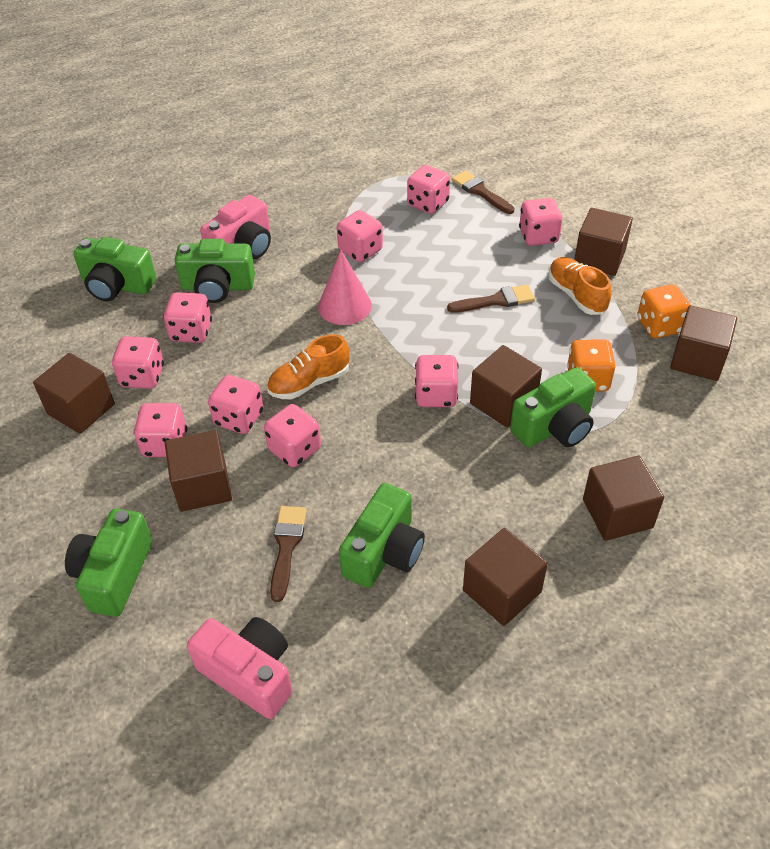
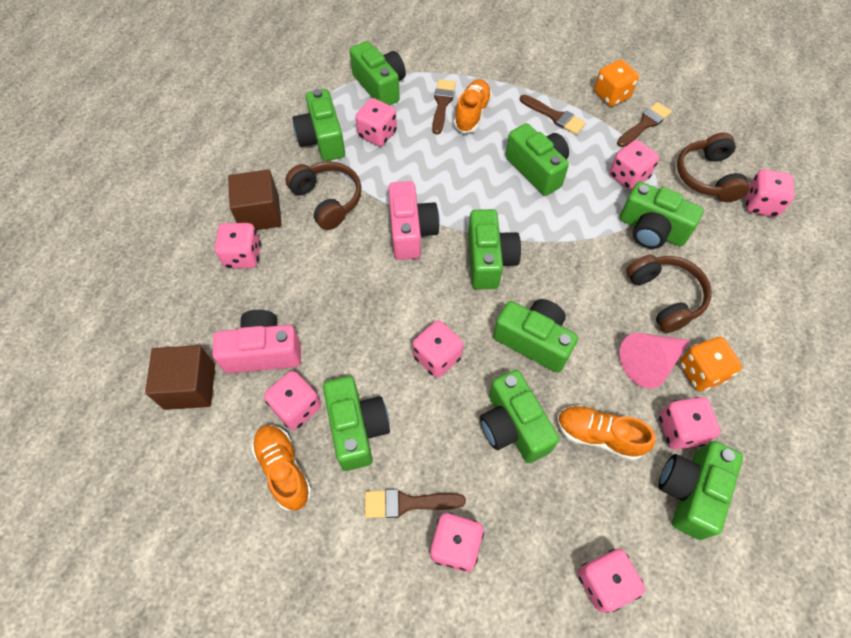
brown brush: 3 -> 4
brown cube: 7 -> 2
brown headphones: 0 -> 3
green camera: 5 -> 9
orange shoe: 2 -> 3

